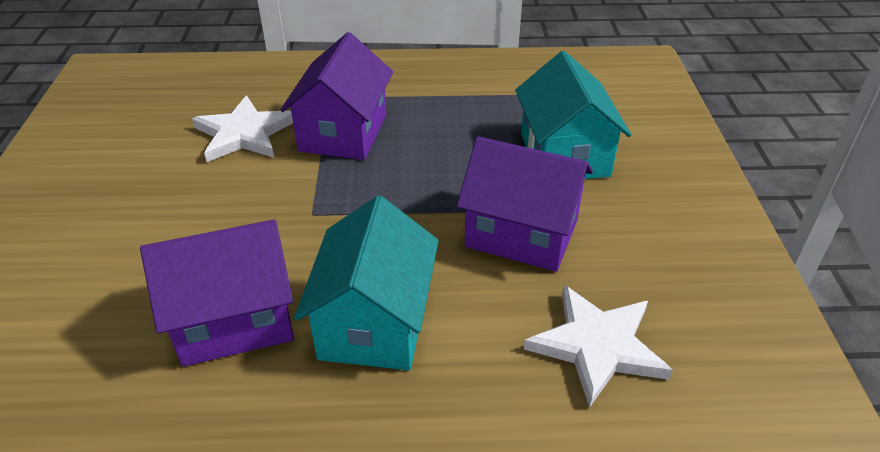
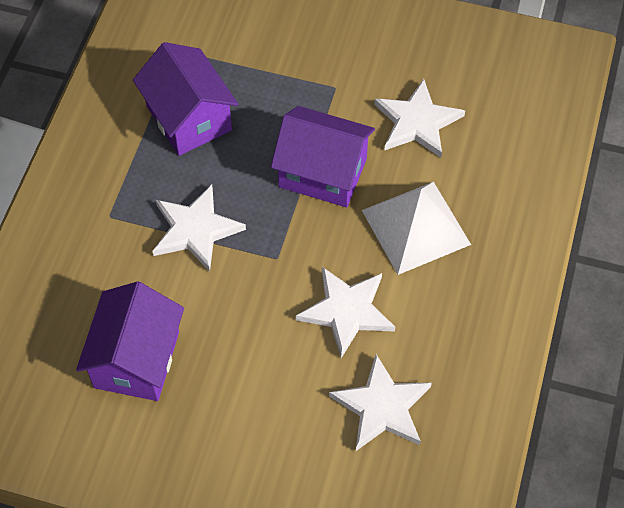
turquoise house: 2 -> 0
white pyramid: 0 -> 1
white star: 2 -> 4

